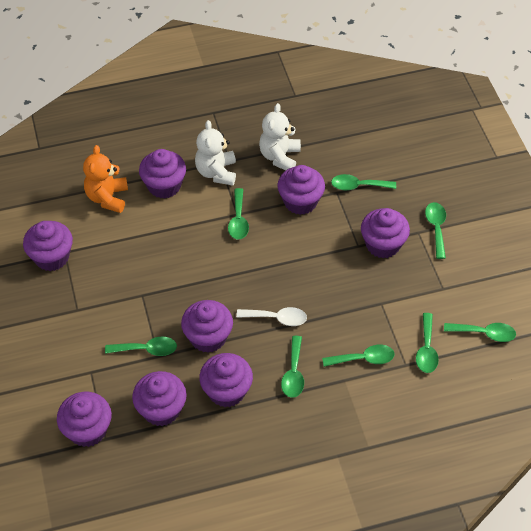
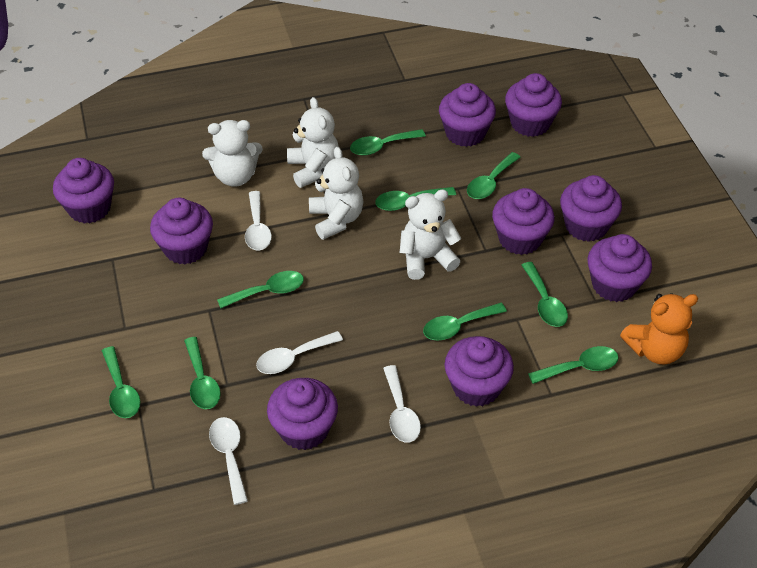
green spoon: 8 -> 9
purple cupcake: 8 -> 9
white spoon: 1 -> 4
white teddy bear: 2 -> 4

